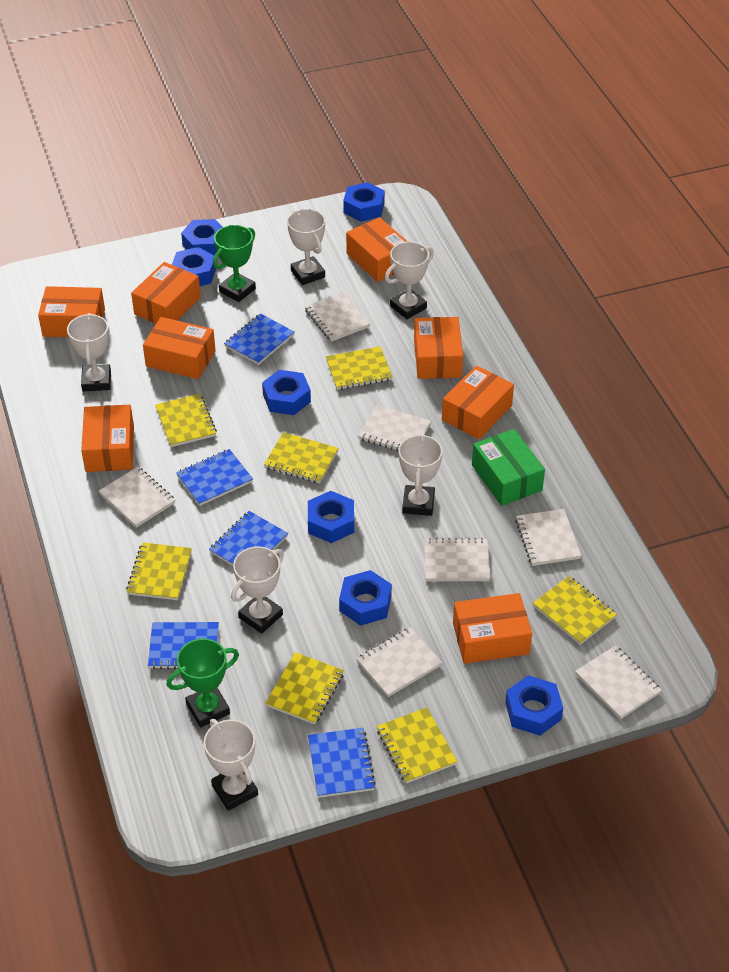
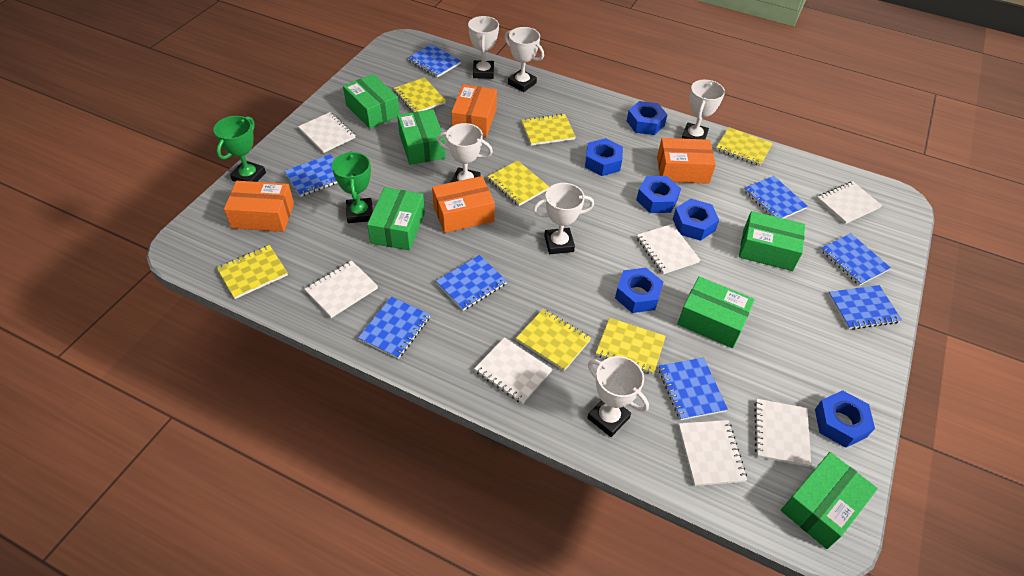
blue notebook: 5 -> 8
blue nut: 7 -> 6
green box: 1 -> 6
orange box: 8 -> 4

